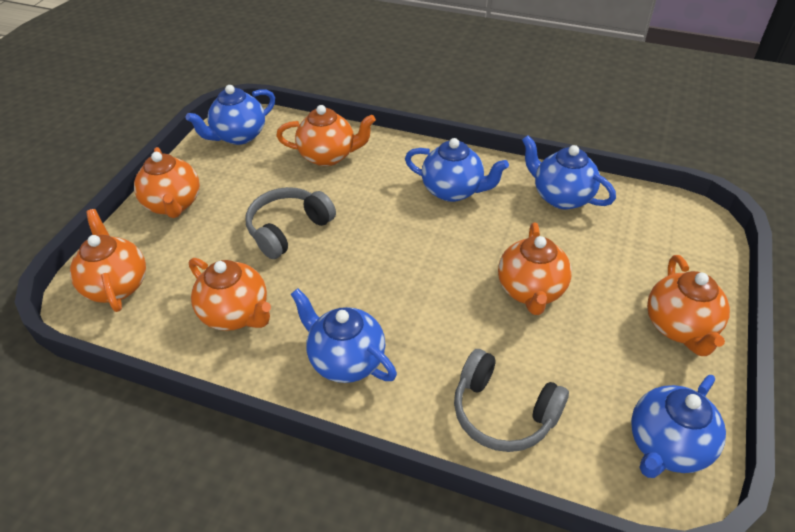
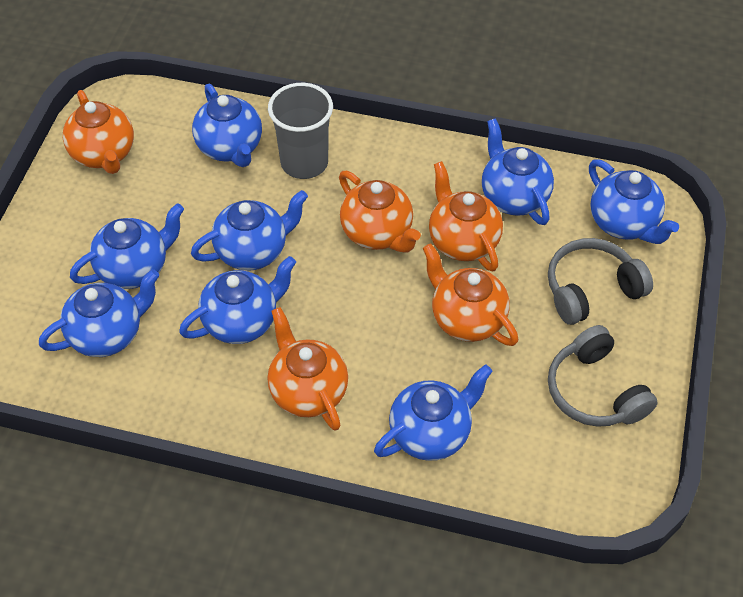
blue teapot: 5 -> 8
grey cup: 0 -> 1
orange teapot: 6 -> 5

